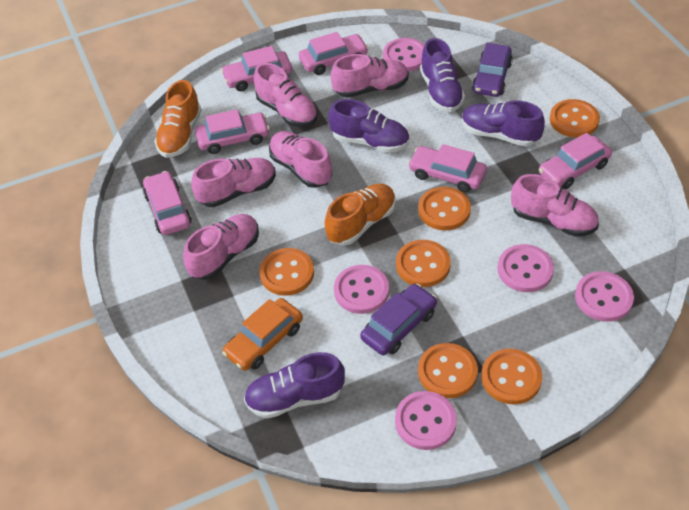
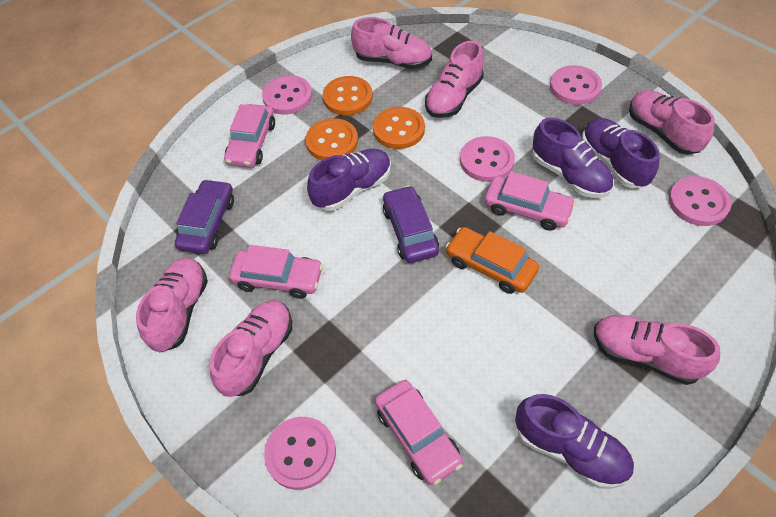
orange button: 6 -> 3
orange shoe: 2 -> 0
pink car: 6 -> 4

